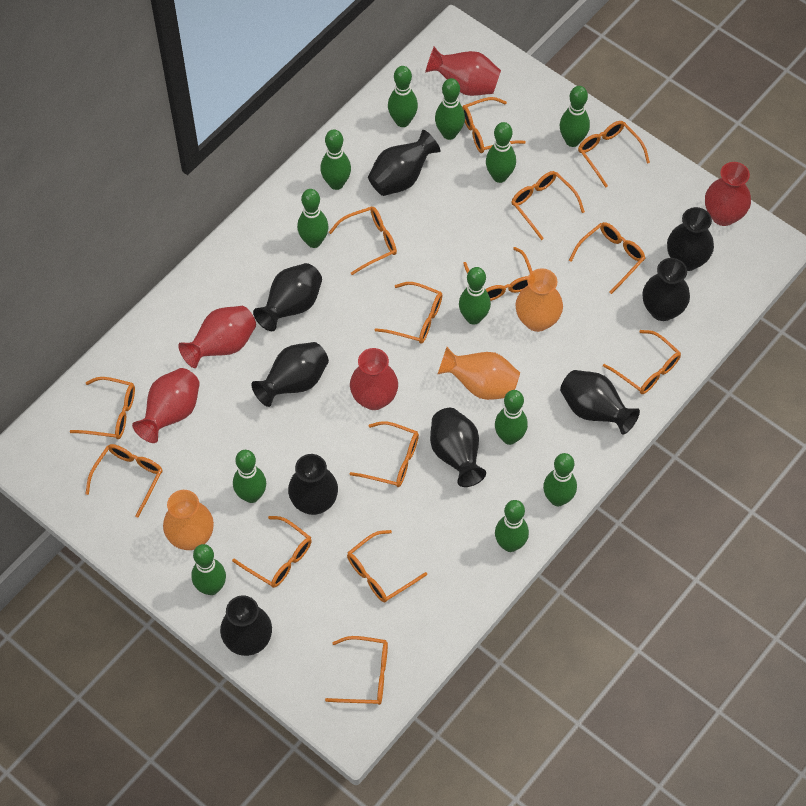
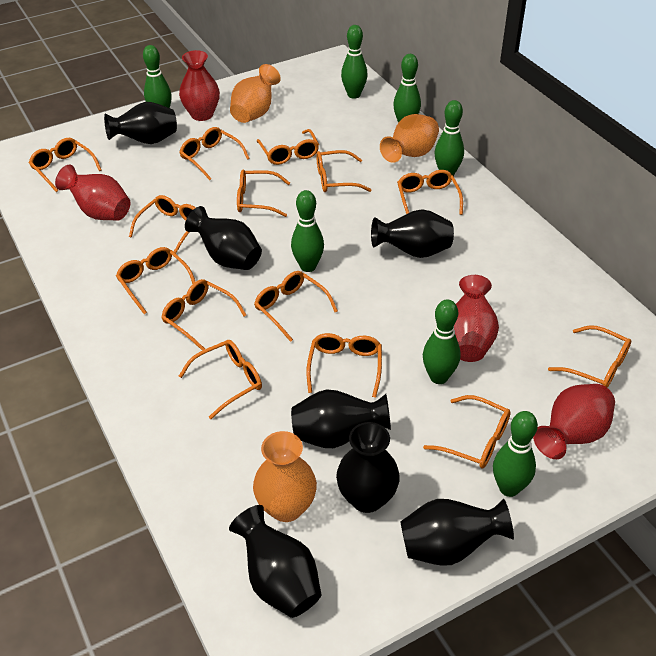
black vase: 9 -> 7
green bowling pin: 12 -> 7
red vase: 5 -> 4

